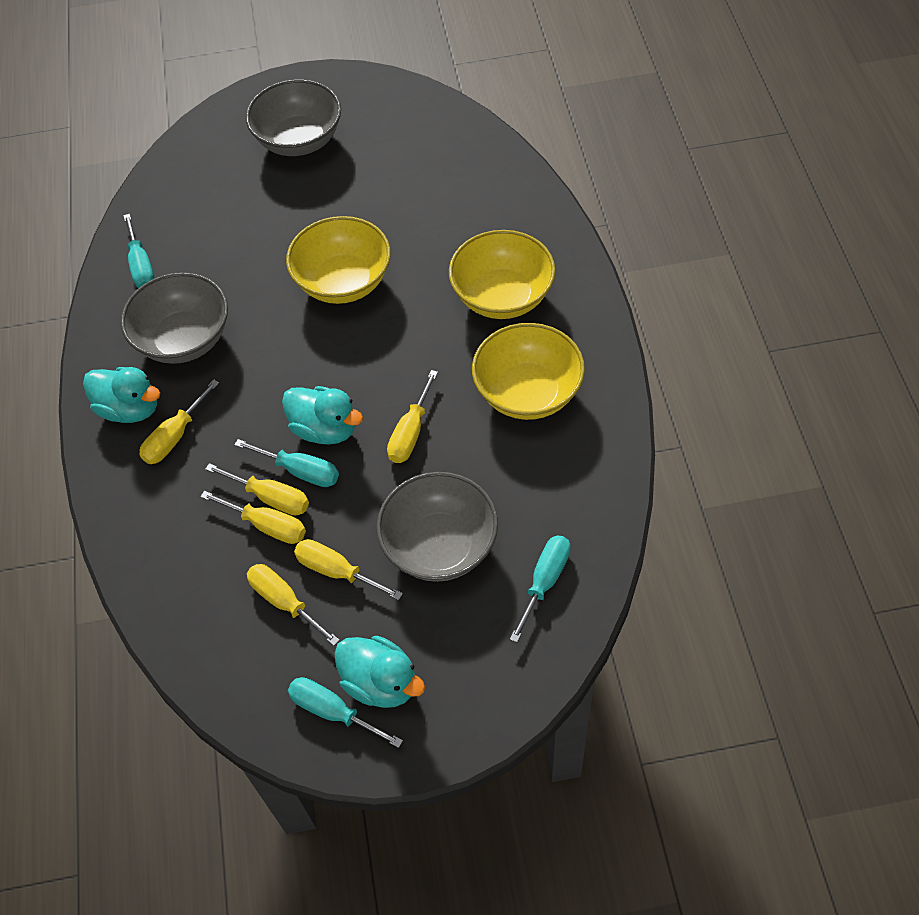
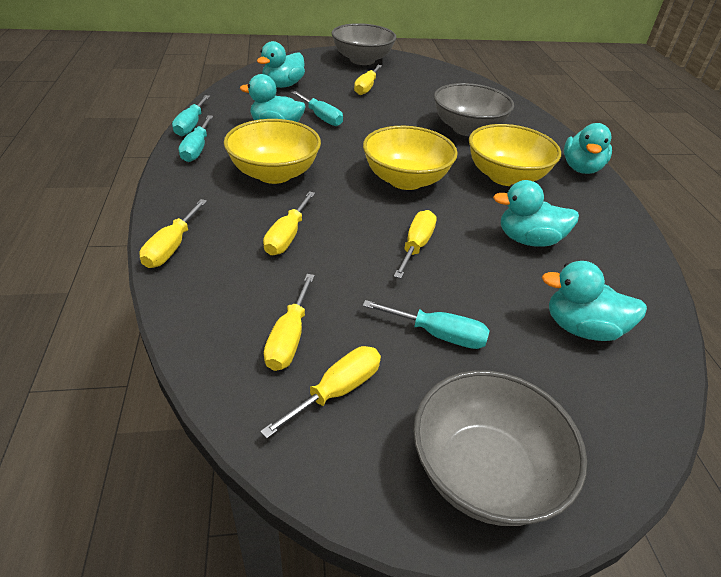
turquoise duck: 3 -> 5

